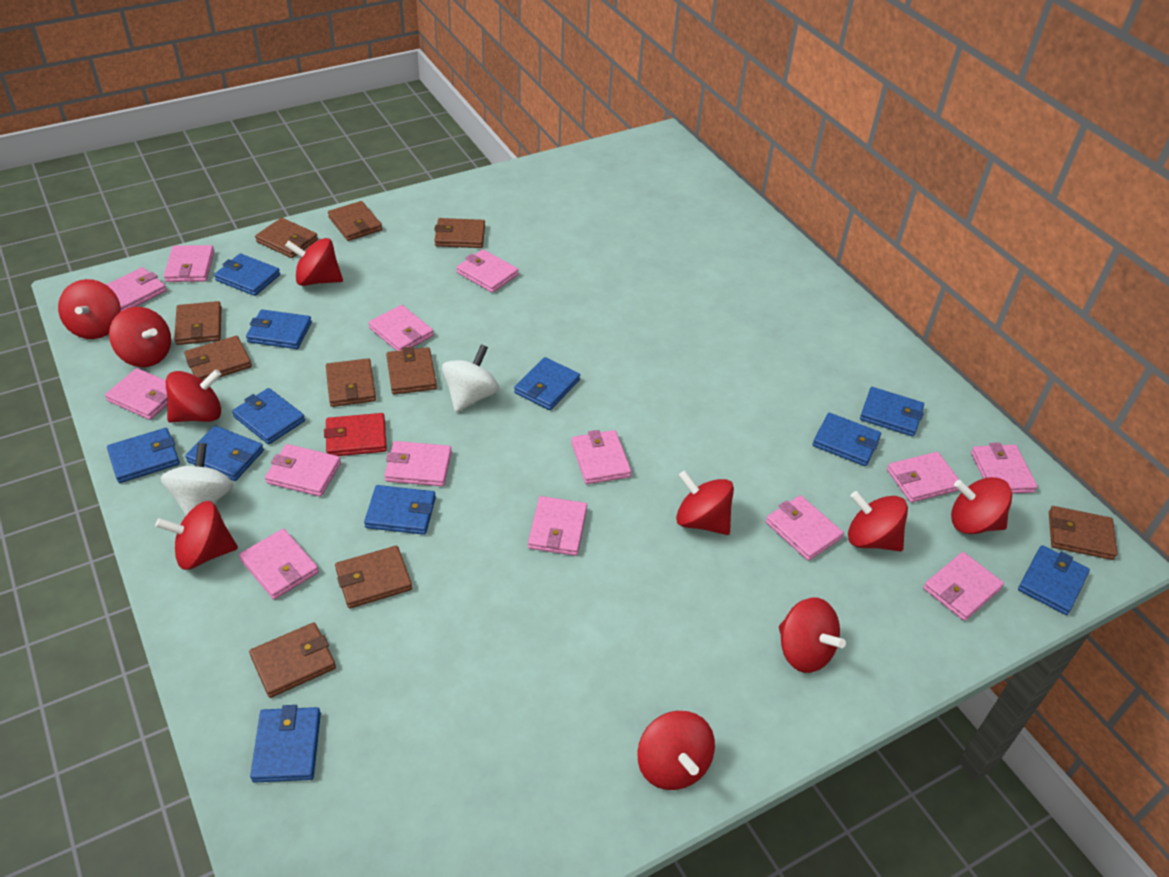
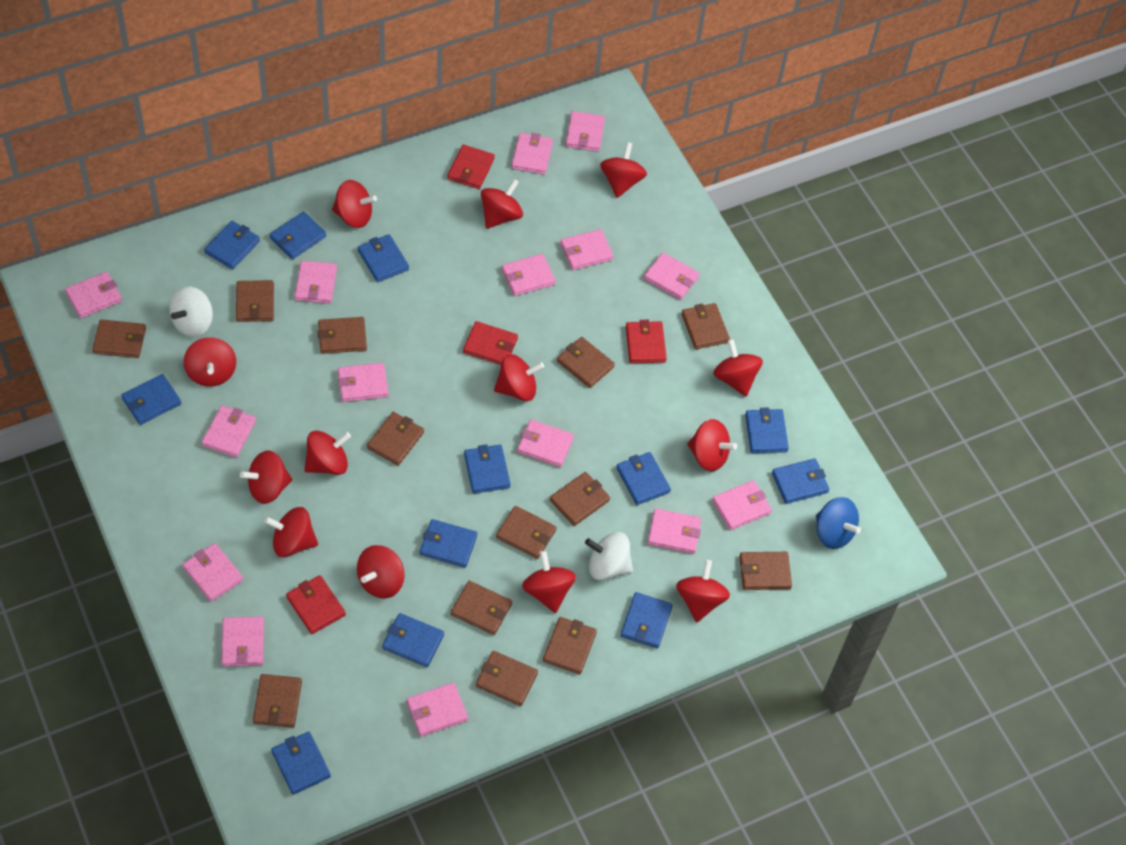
blue spinning top: 0 -> 1
blue wallet: 11 -> 12
brown wallet: 10 -> 13
pink wallet: 14 -> 15
red spinning top: 10 -> 13
red wallet: 1 -> 4

